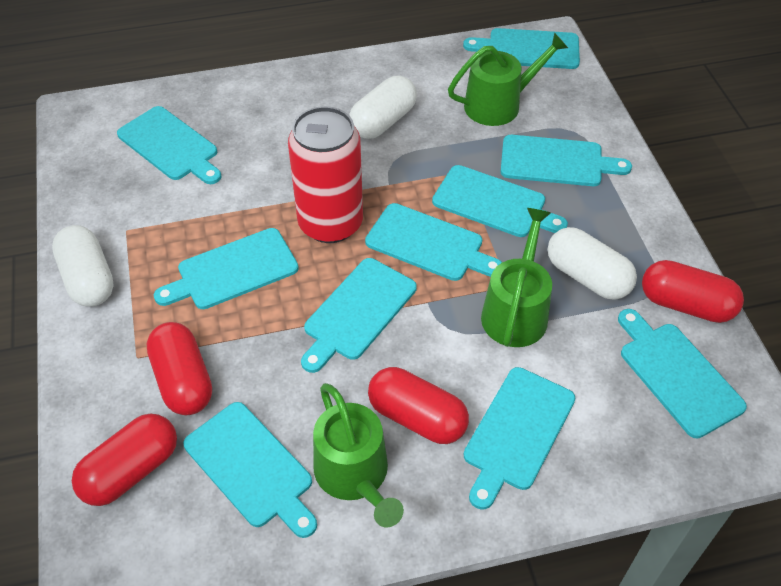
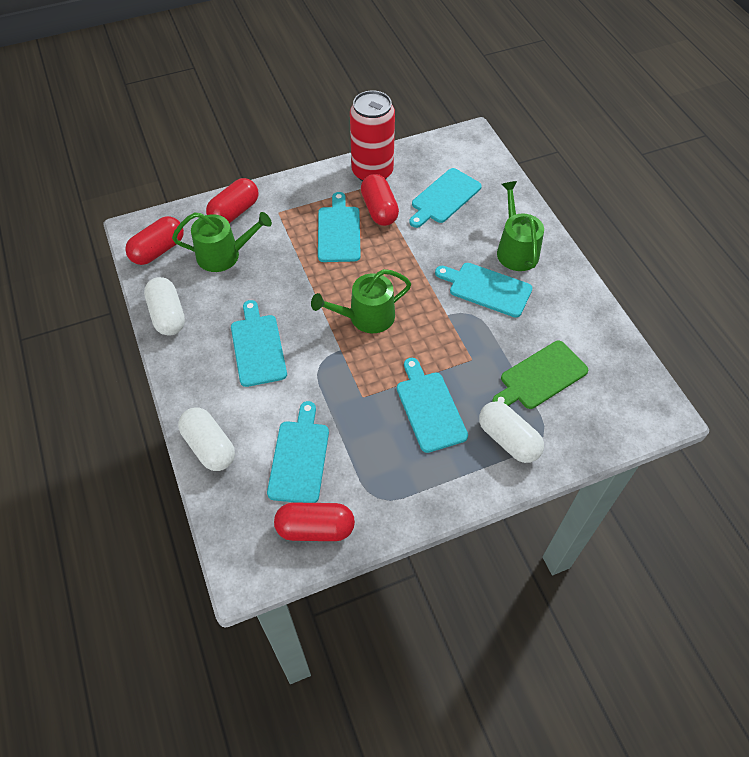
green cutting board: 0 -> 1
turquoise cutting board: 10 -> 6

